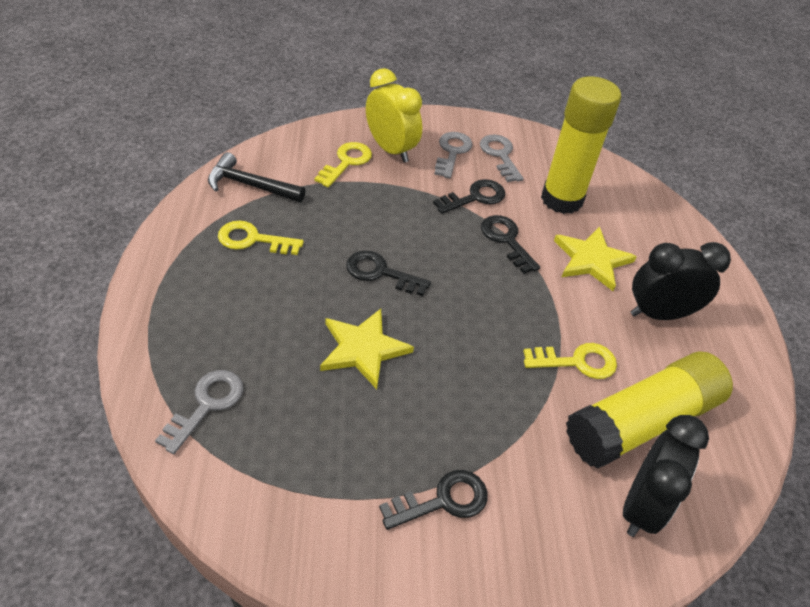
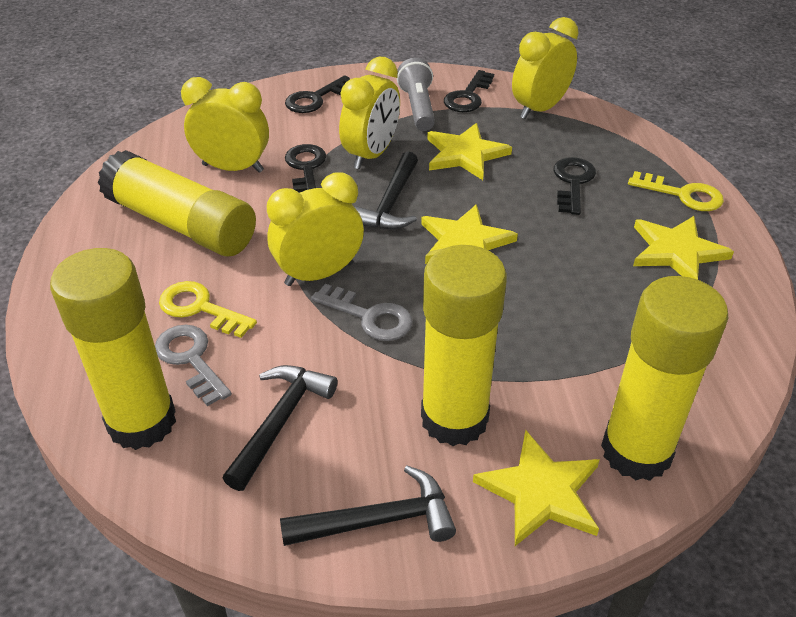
black clock: 2 -> 0
black hammer: 1 -> 3
grey flashlight: 0 -> 1
grey key: 3 -> 2
yellow clock: 1 -> 4
yellow glue stick: 2 -> 4
yellow key: 3 -> 2
yellow star: 2 -> 4

